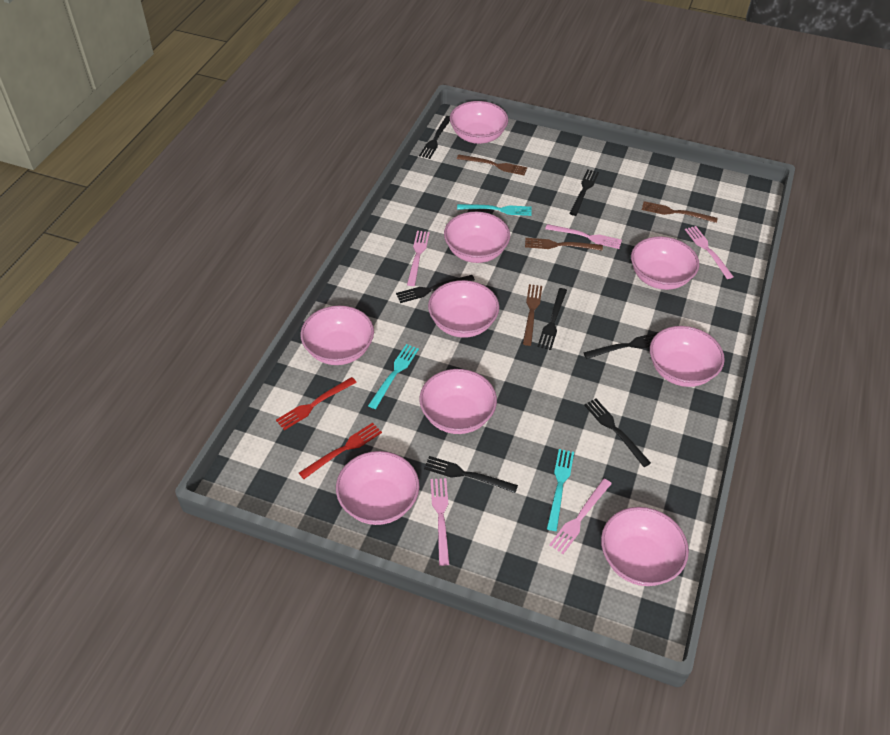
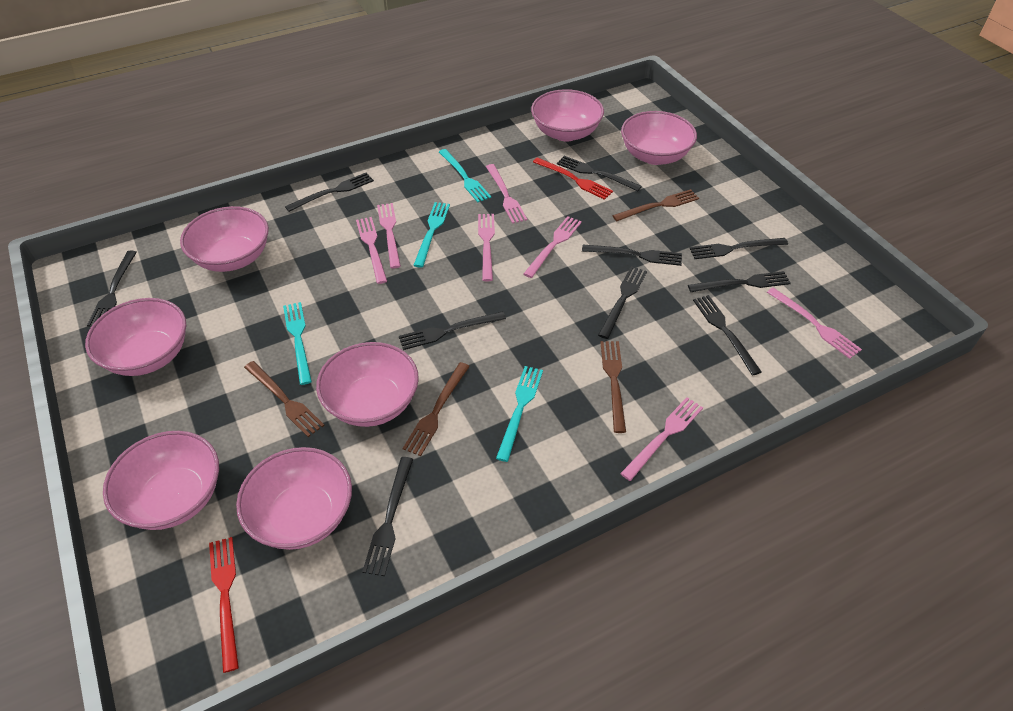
black fork: 7 -> 10
pink bowl: 9 -> 7
pink fork: 5 -> 7
turquoise fork: 3 -> 4

